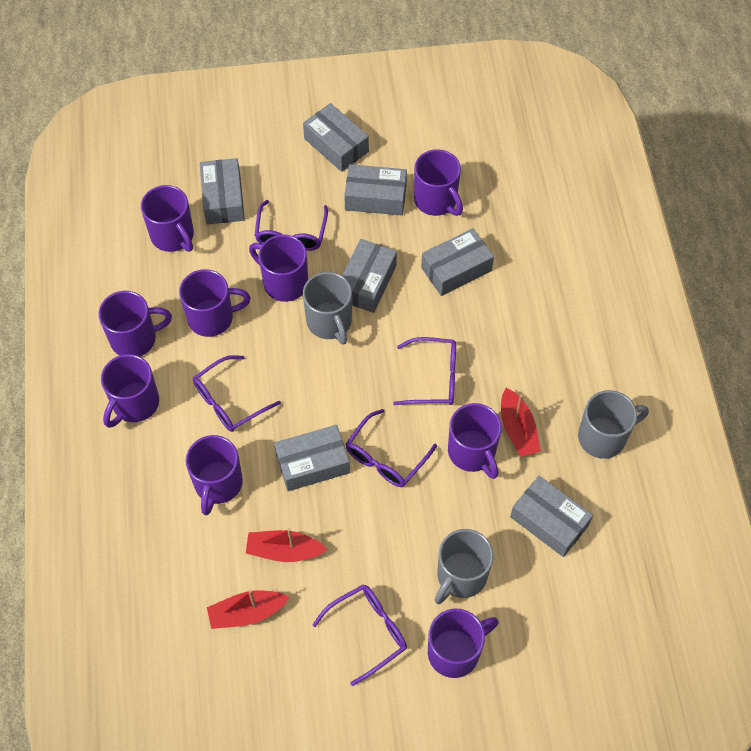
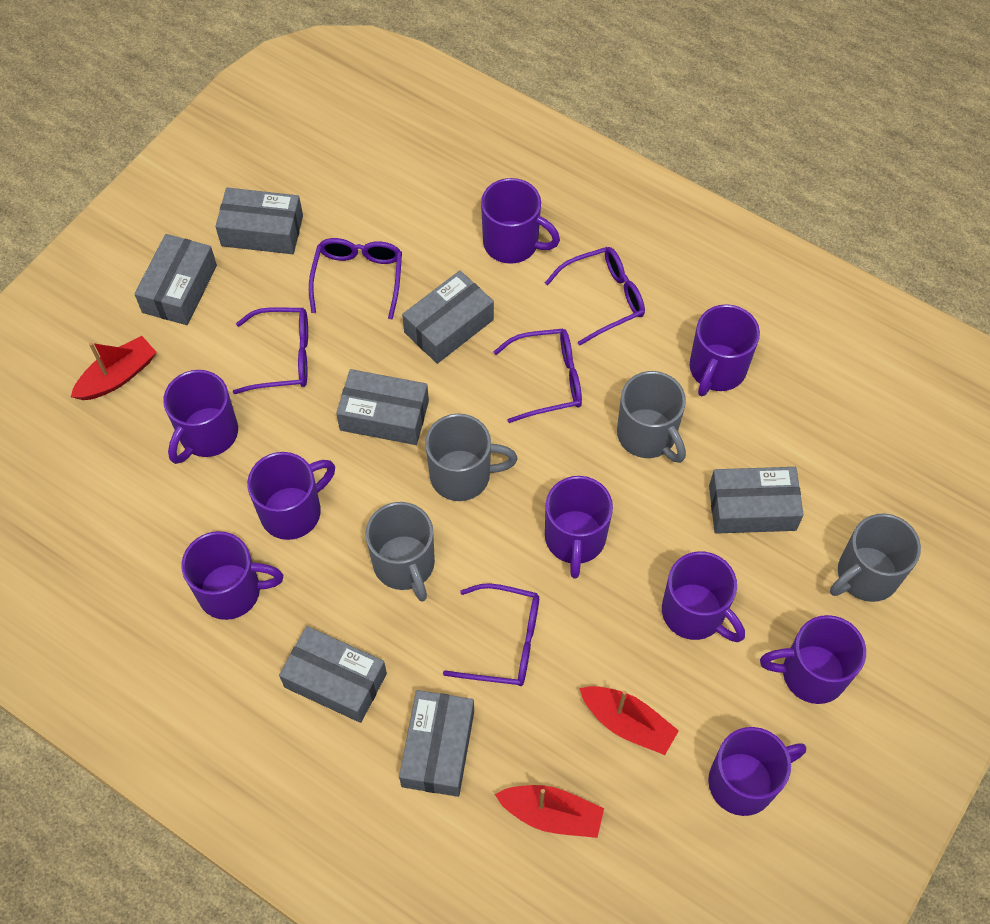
grey mug: 3 -> 4

